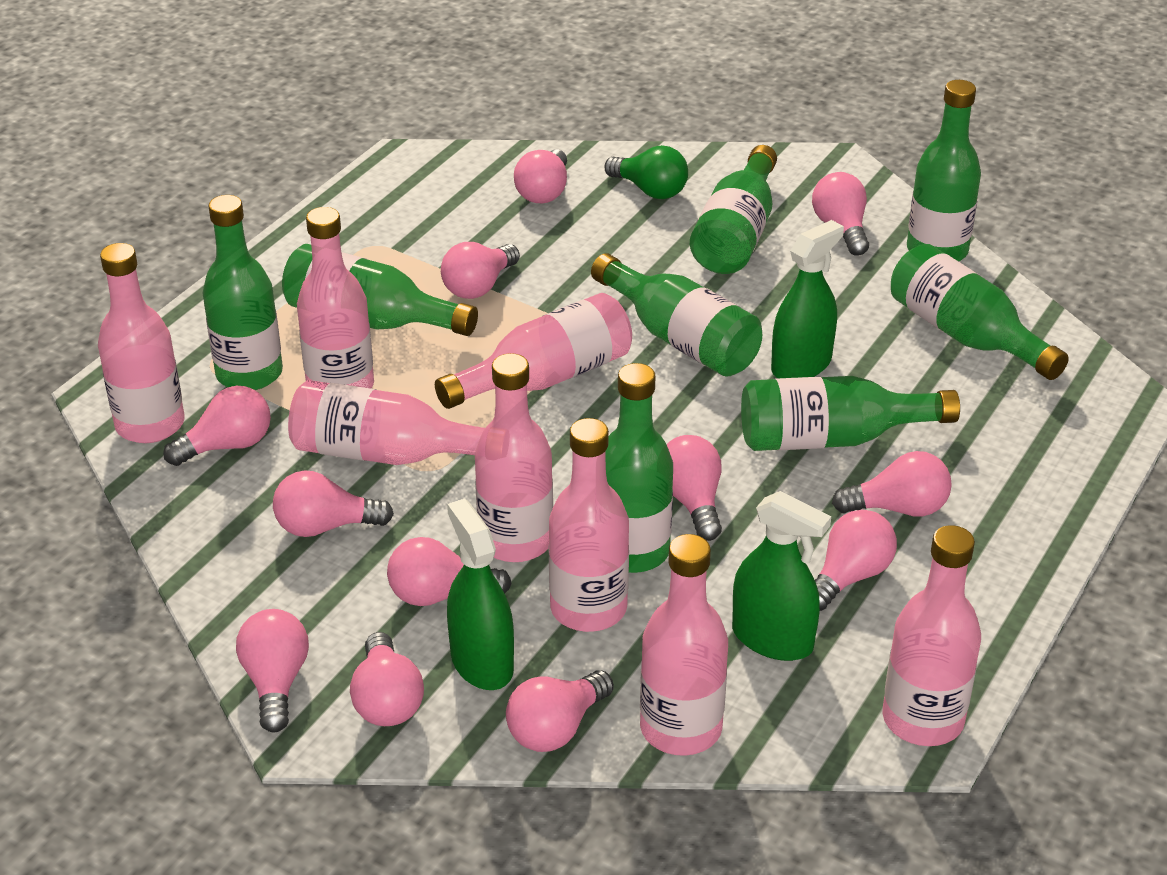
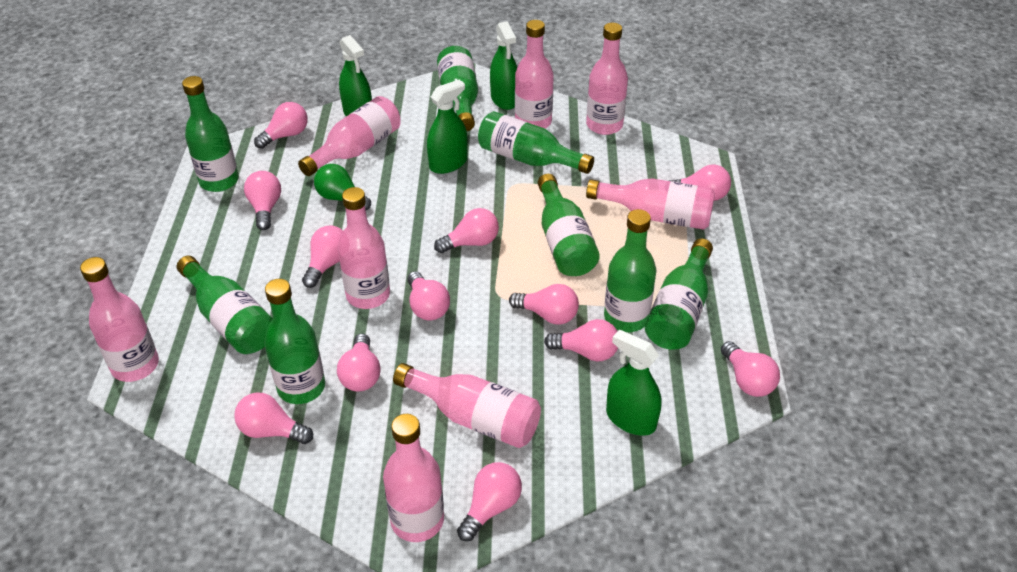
green spray bottle: 3 -> 4

